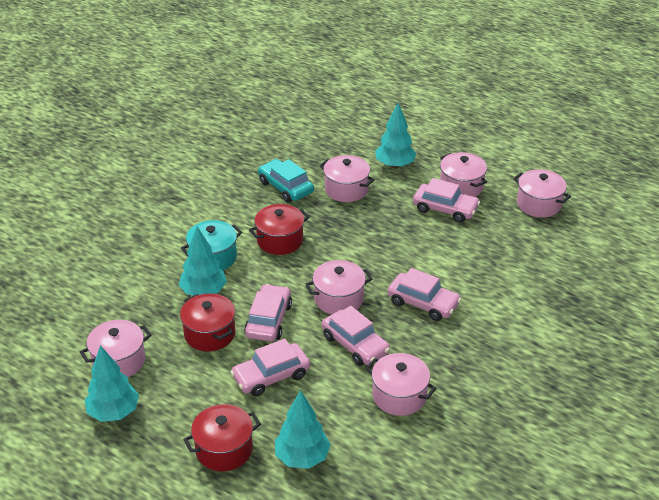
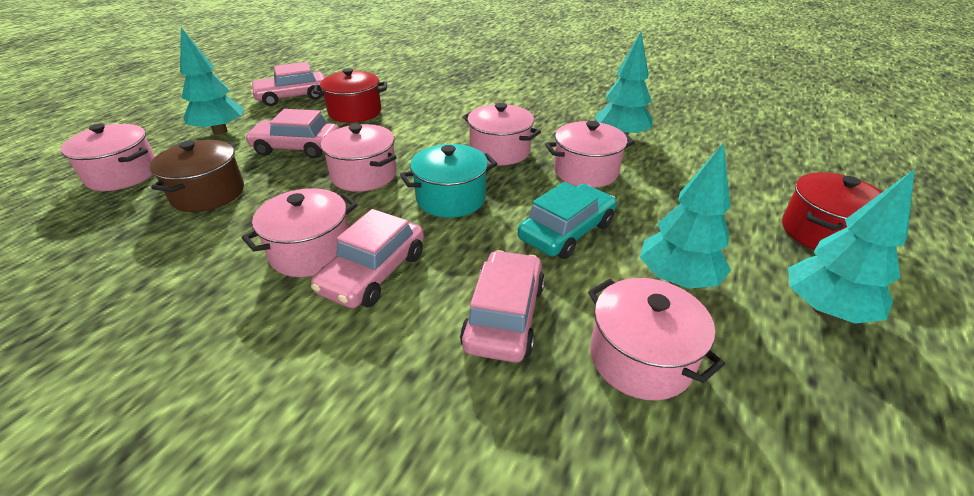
brown pot: 0 -> 1
pink car: 5 -> 4
red pot: 3 -> 2

